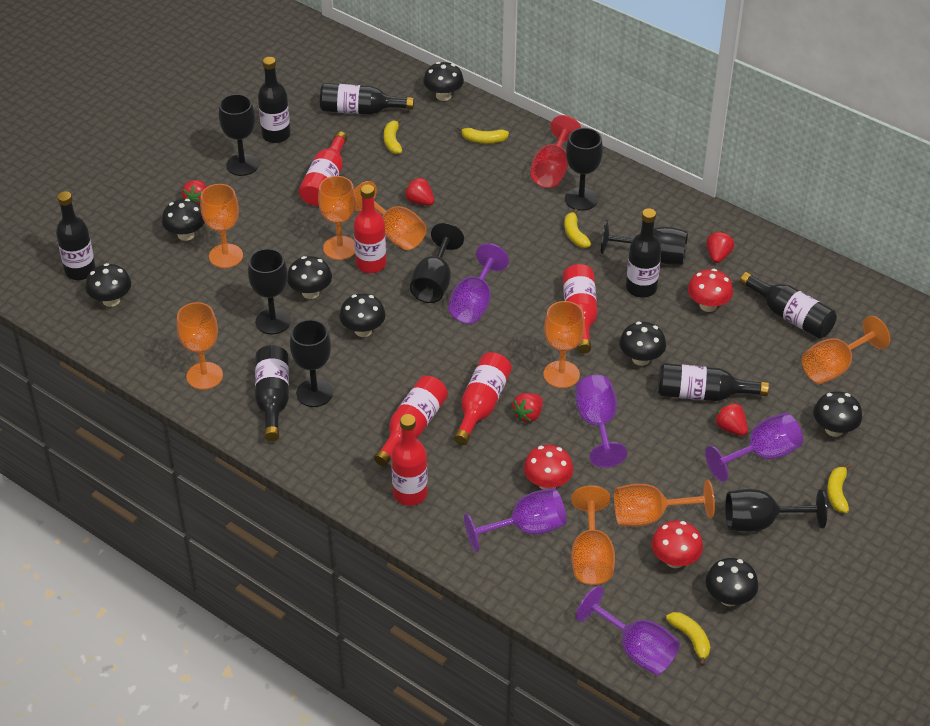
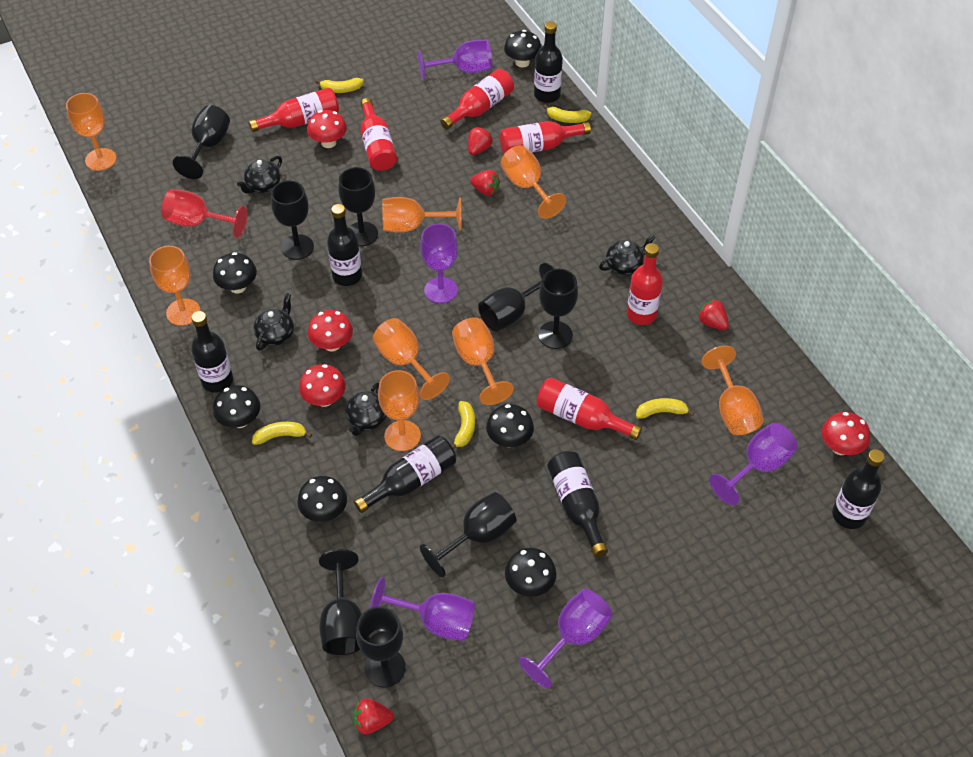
black bottle: 7 -> 6
black goblet: 7 -> 8
black mushroom: 8 -> 6
black teapot: 0 -> 4
red mushroom: 3 -> 4
red strawberry: 5 -> 4

